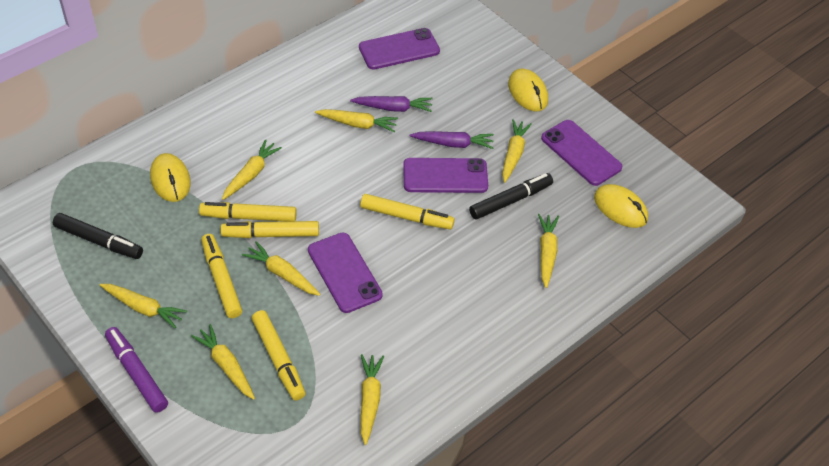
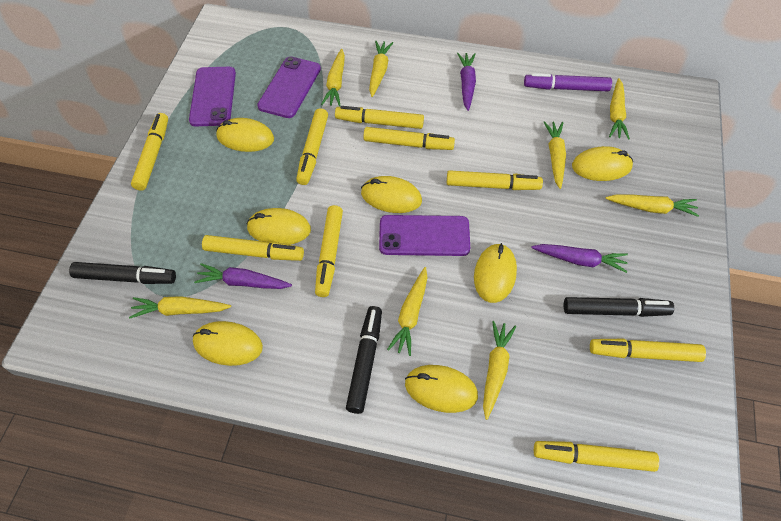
black marker: 2 -> 3
purple carrot: 2 -> 3
purple phone: 4 -> 3
yellow marker: 5 -> 9
yellow mouse: 3 -> 7

